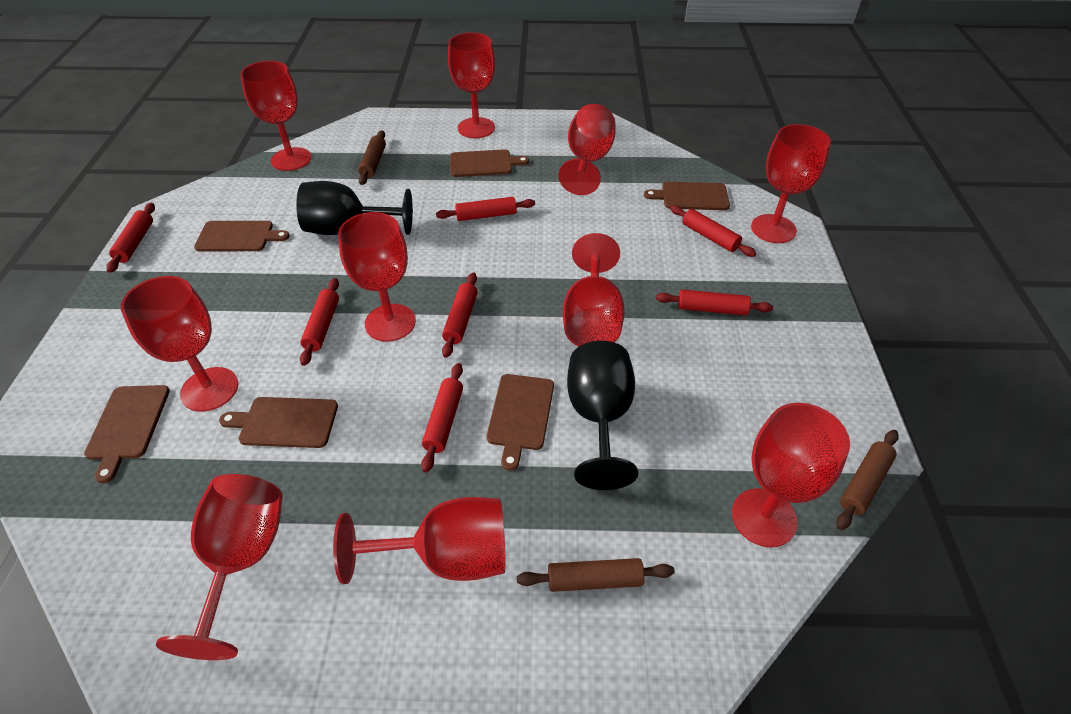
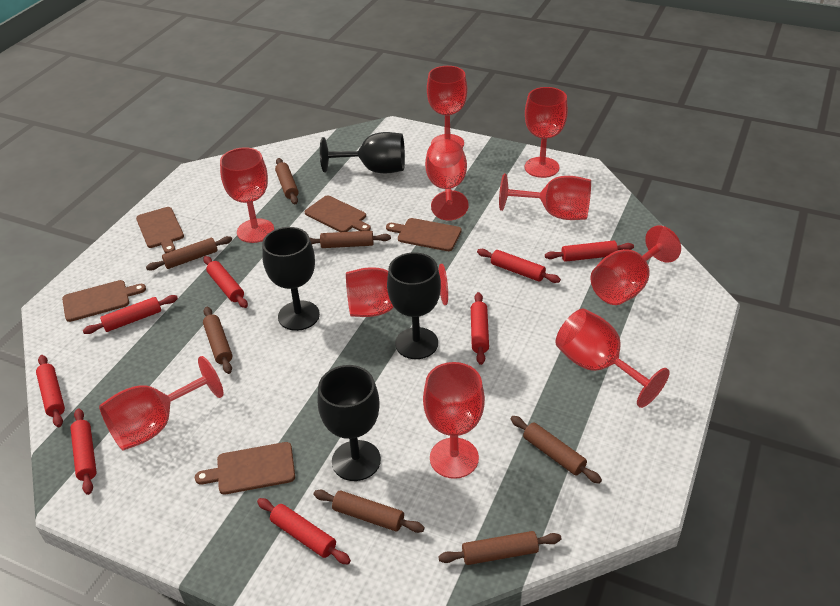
black goblet: 2 -> 4
brown cutting board: 6 -> 5
brown rolling pin: 3 -> 7
red rolling pin: 7 -> 8

